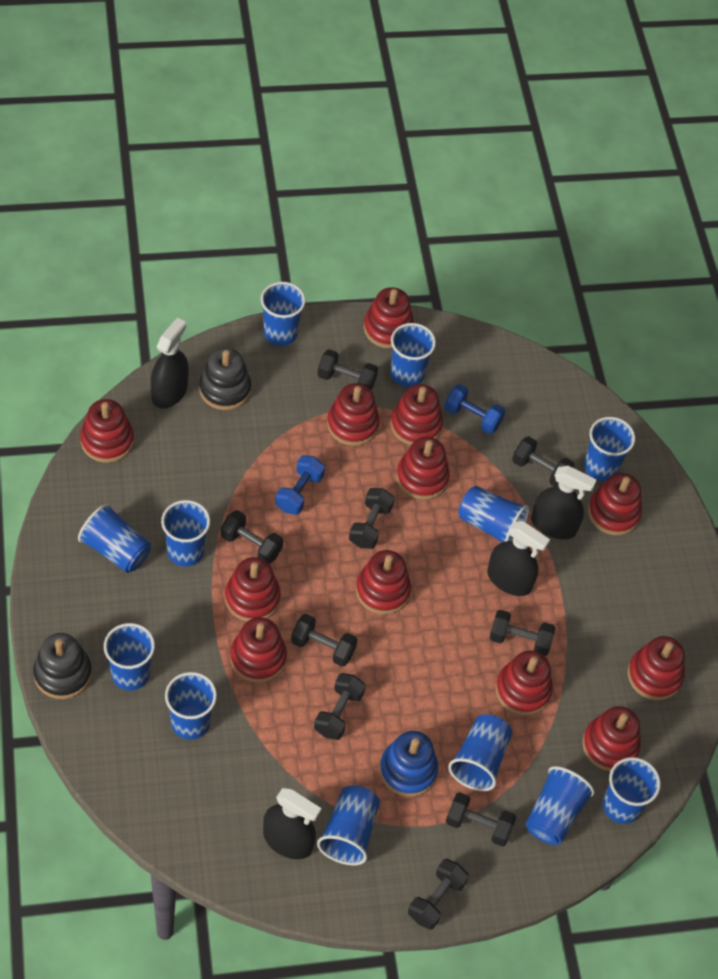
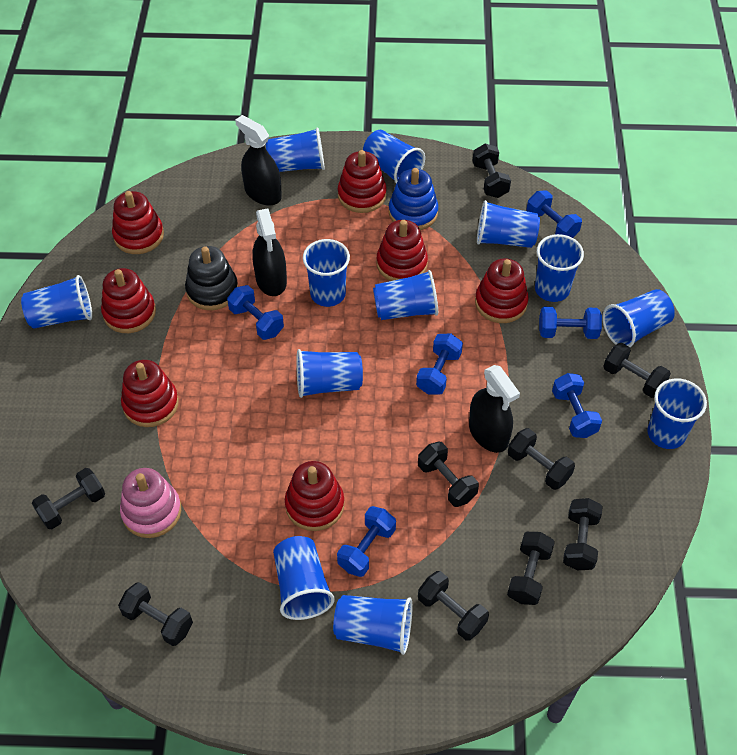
black spray bottle: 4 -> 3
black stacking toy: 2 -> 1
blue dumbbell: 2 -> 6
pink stacking toy: 0 -> 1
red stacking toy: 12 -> 7

